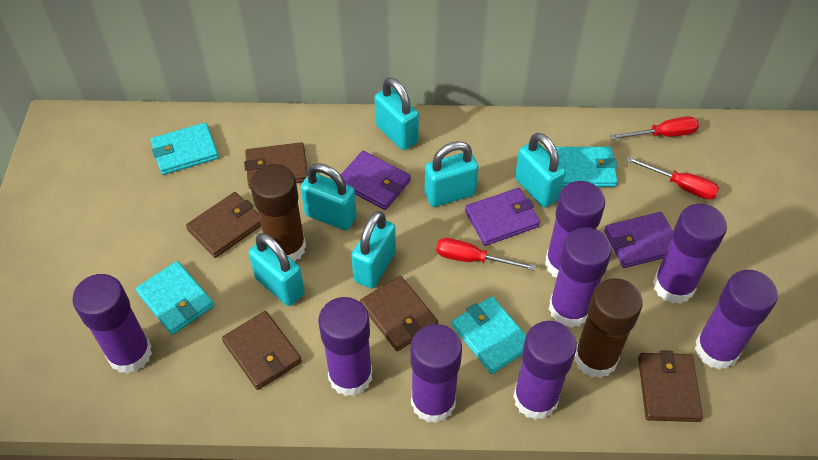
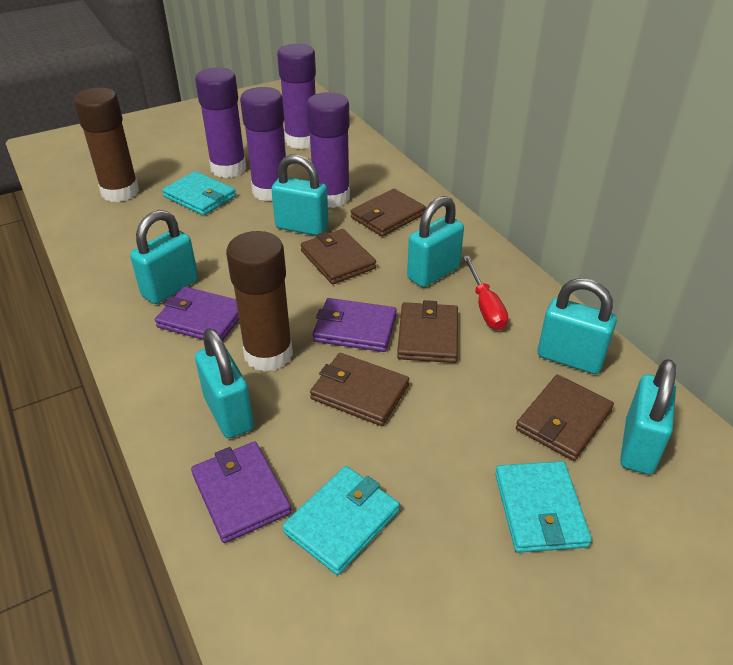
purple glue stick: 8 -> 4
red screwdriver: 3 -> 1
turquoise wallet: 4 -> 3

